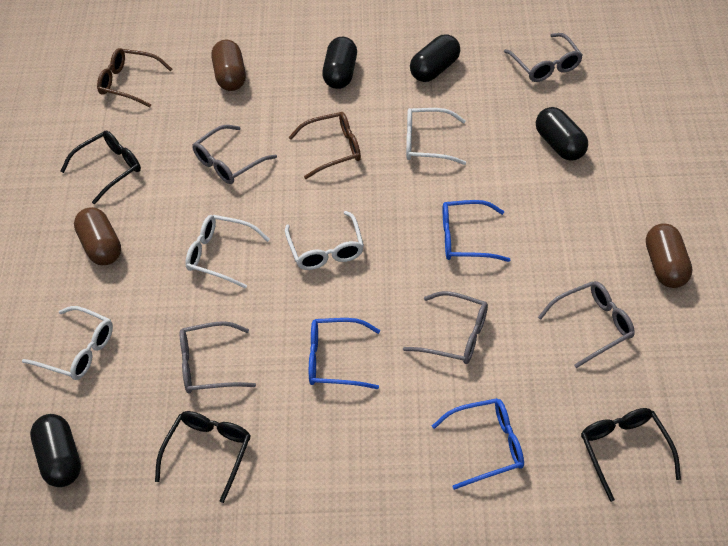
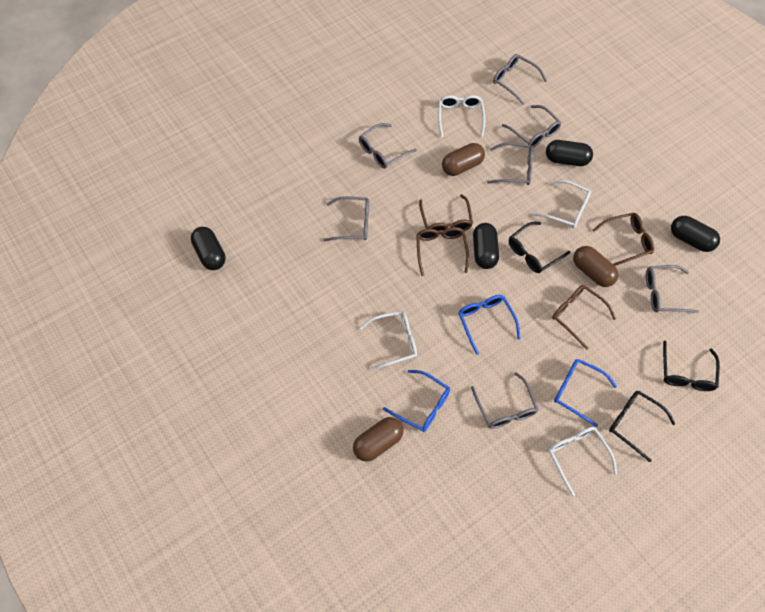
brown glasses: 2 -> 4
grey glasses: 5 -> 7

